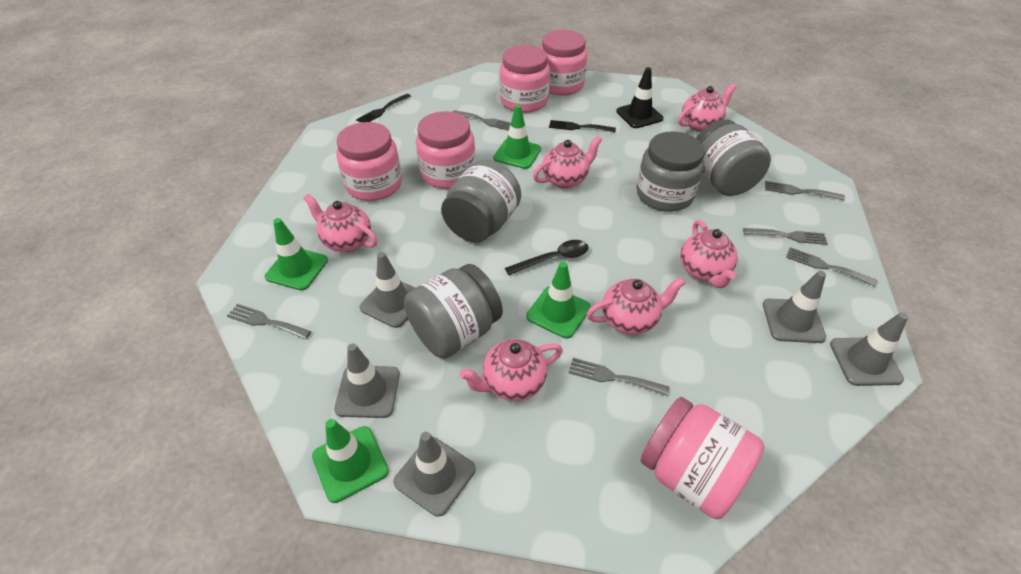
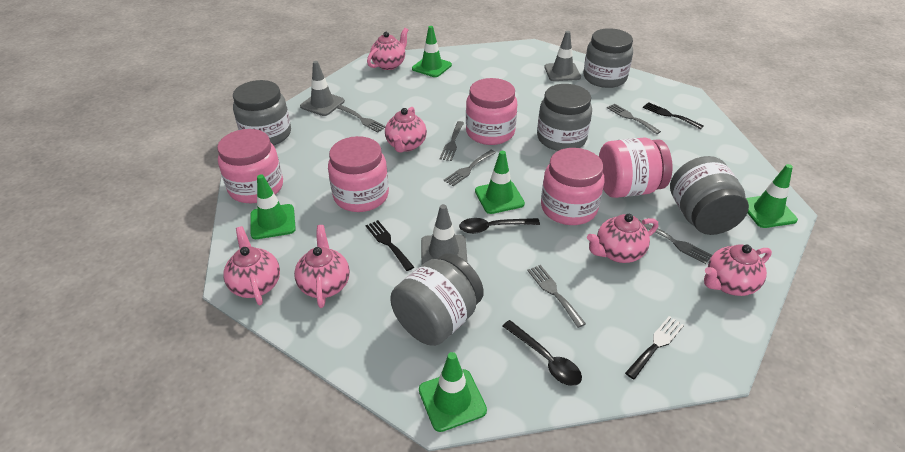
black fork: 2 -> 3
black spoon: 1 -> 2
black traffic cone: 1 -> 0
green traffic cone: 4 -> 5
grey jar: 4 -> 5
grey traffic cone: 5 -> 3

